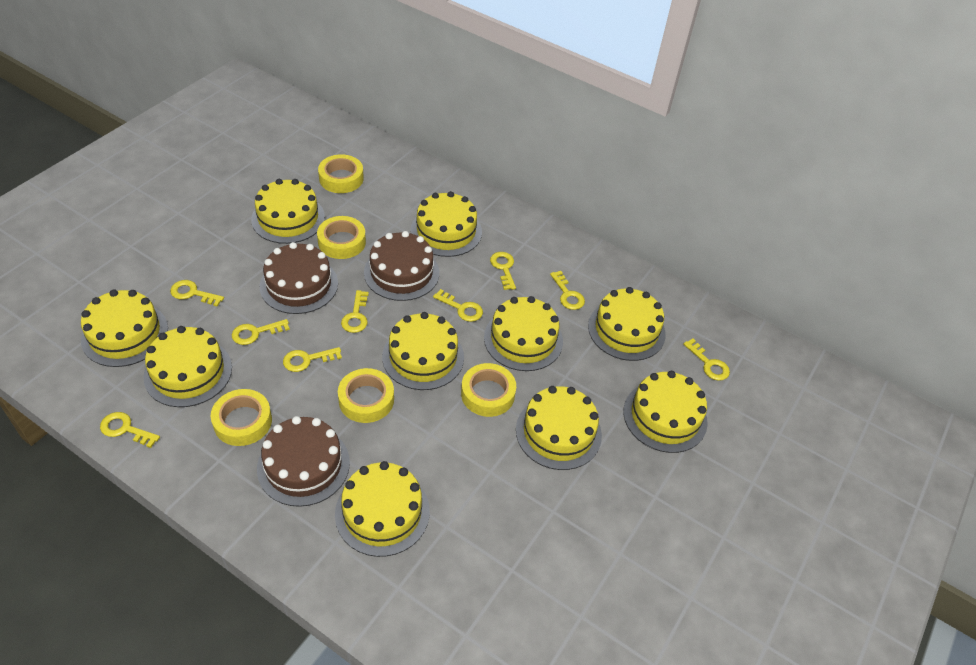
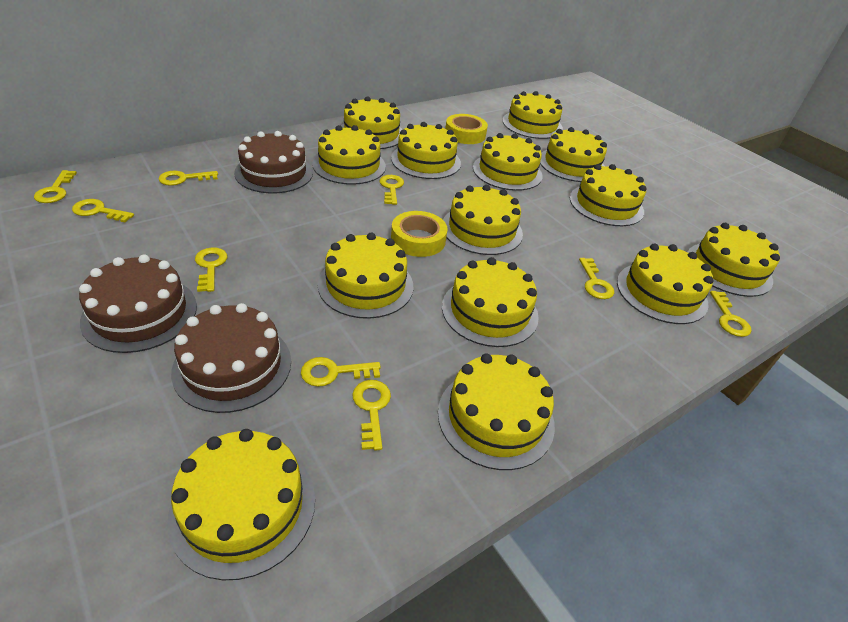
yellow cake: 10 -> 14
yellow tape: 5 -> 2

